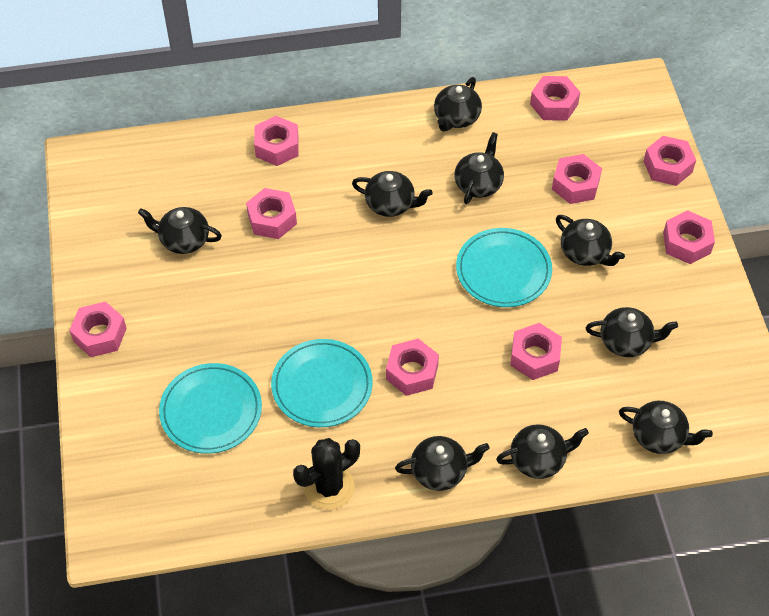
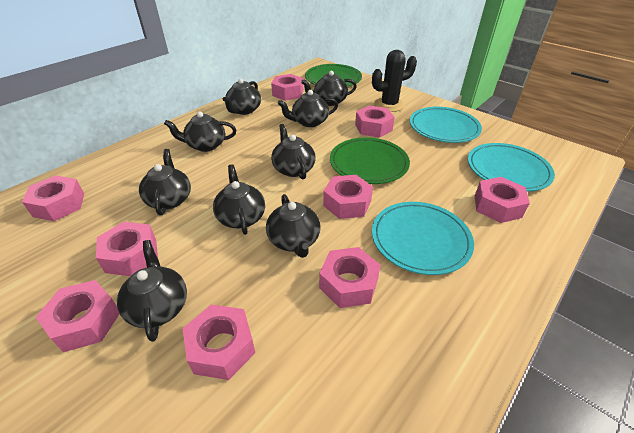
green plate: 0 -> 2

